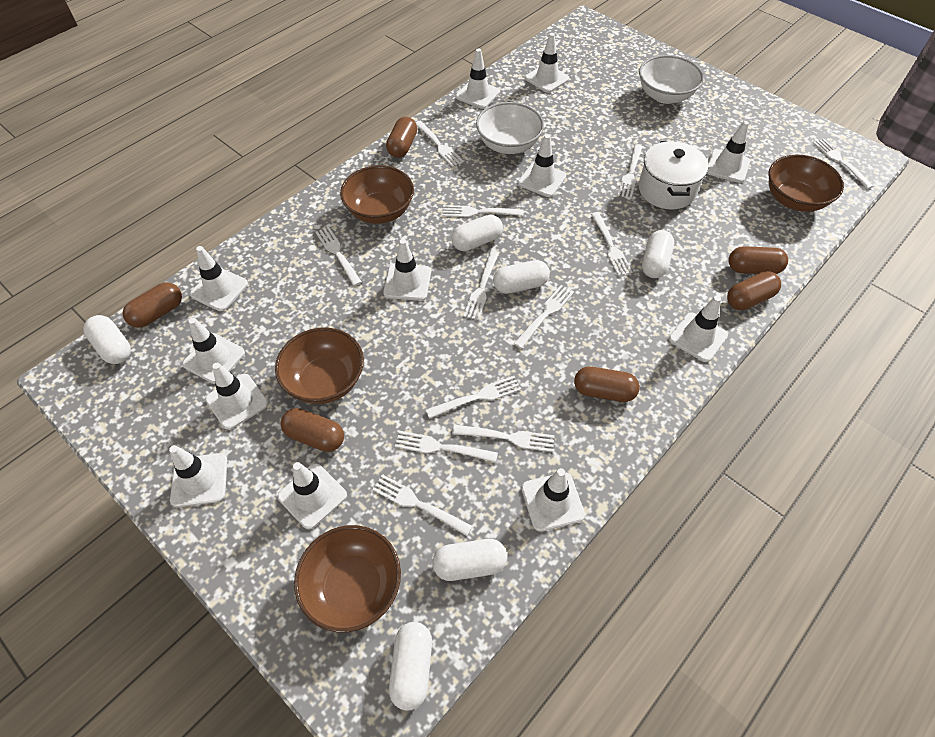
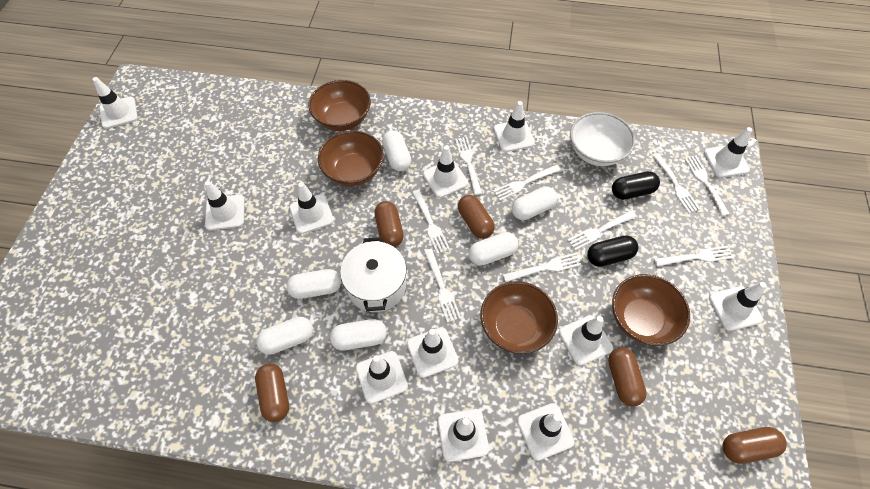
black capsule: 0 -> 2
brown capsule: 6 -> 5
white bowl: 2 -> 1
white fork: 12 -> 9

